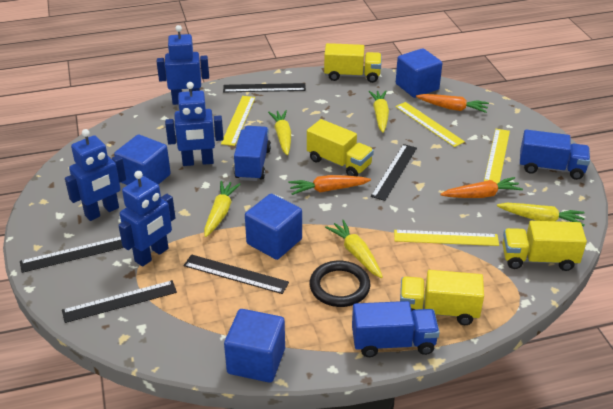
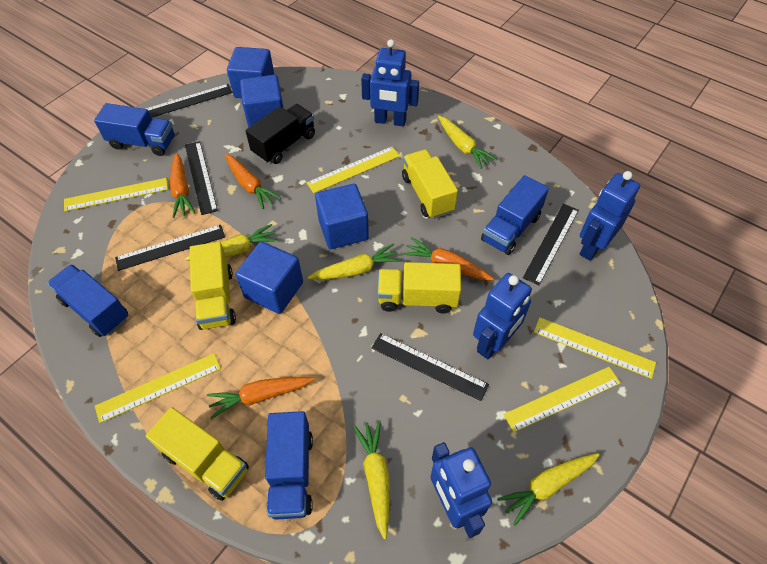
black ring: 1 -> 0
black truck: 0 -> 1
blue truck: 3 -> 4
orange carrot: 3 -> 4
yellow ruler: 4 -> 5

